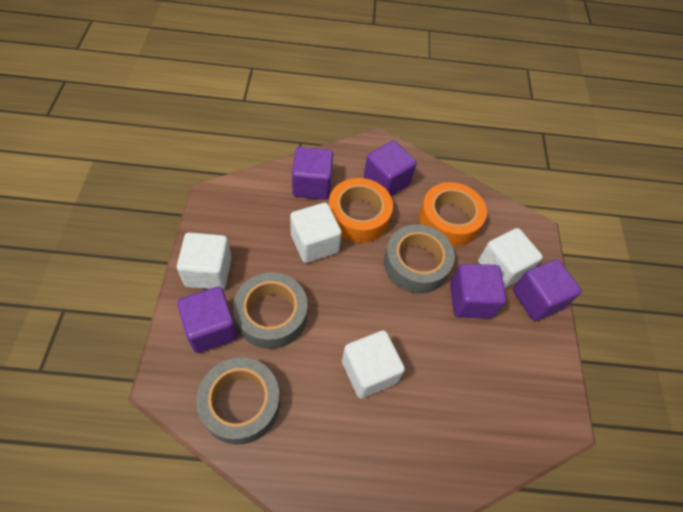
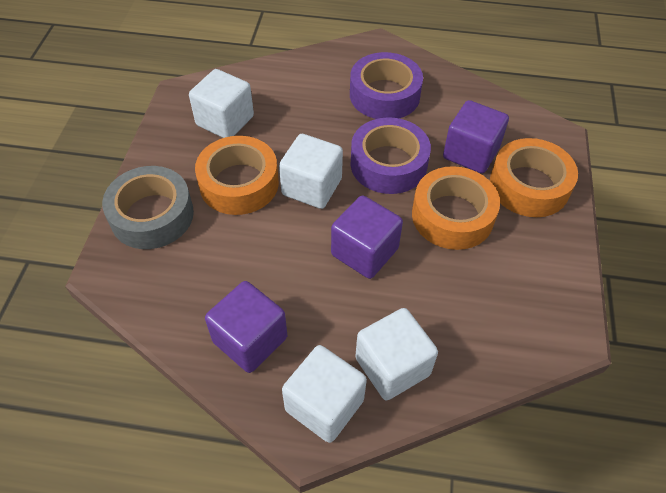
grey tape: 3 -> 1
orange tape: 2 -> 3
purple cube: 5 -> 3
purple tape: 0 -> 2

